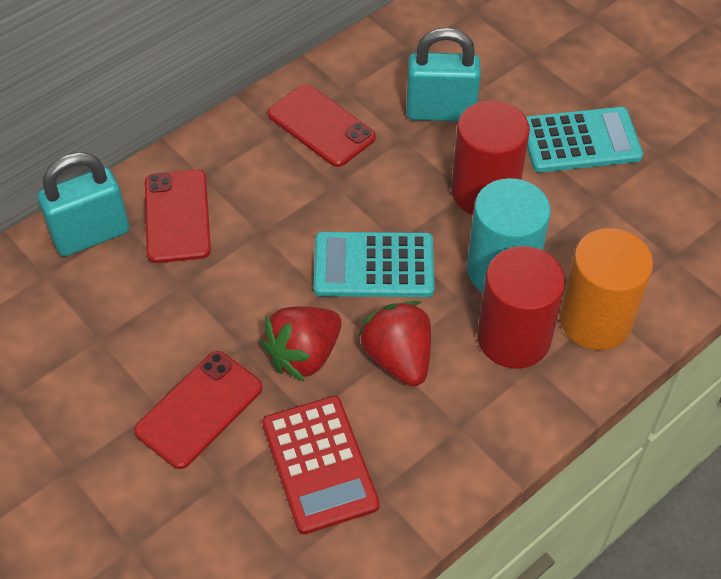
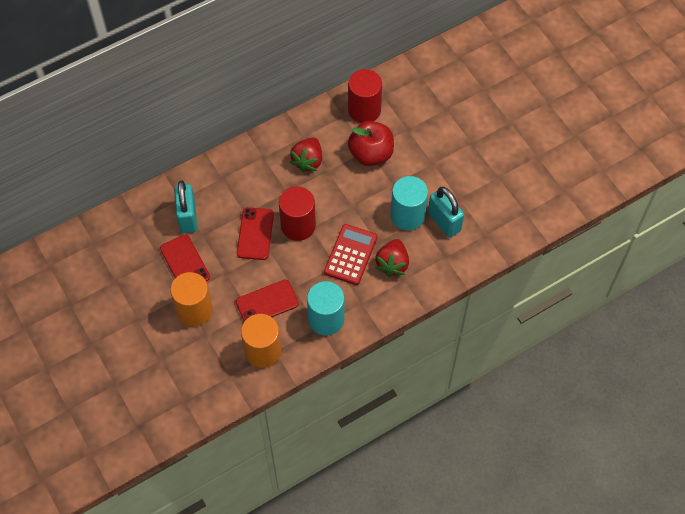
orange cylinder: 1 -> 2
red apple: 0 -> 1
turquoise calculator: 2 -> 0
turquoise cylinder: 1 -> 2

